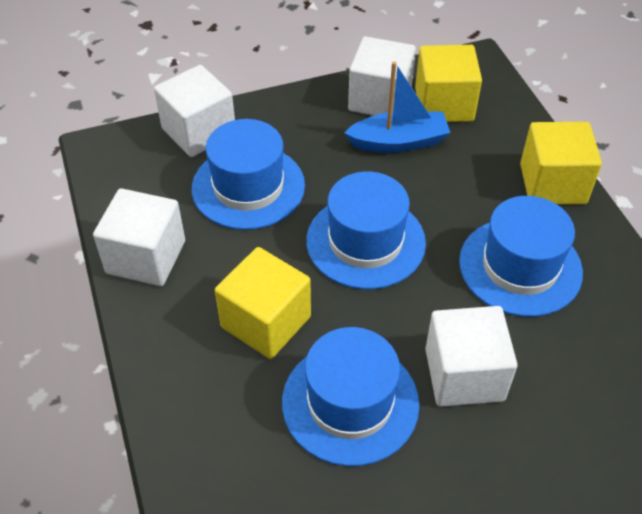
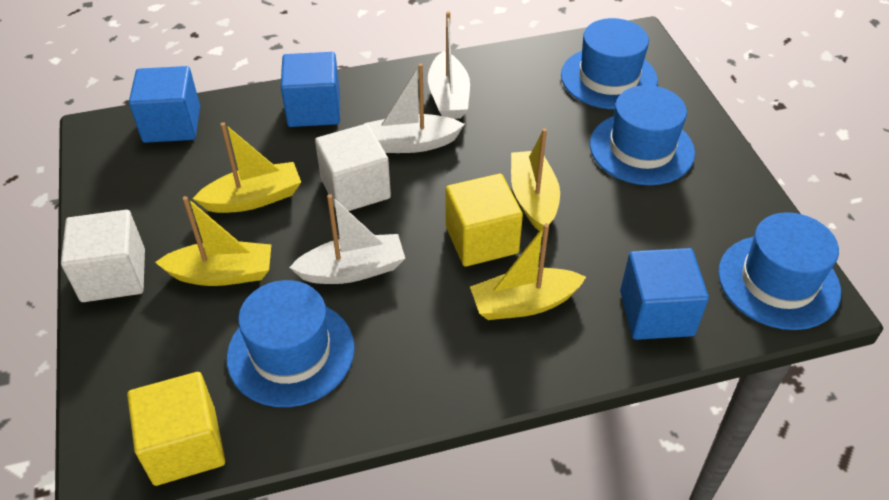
blue boat: 1 -> 0
blue cube: 0 -> 3
white boat: 0 -> 3
white cube: 4 -> 2
yellow boat: 0 -> 4
yellow cube: 3 -> 2

